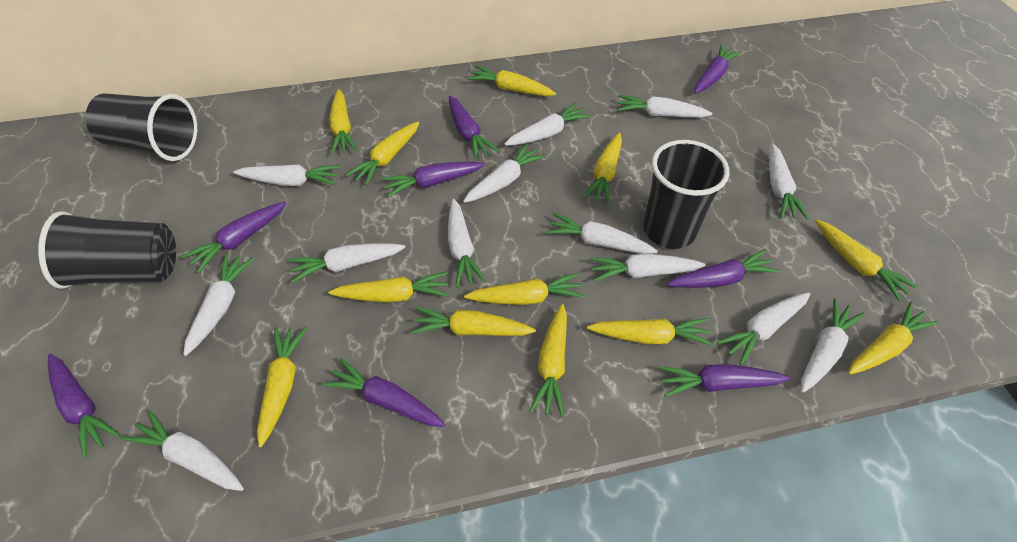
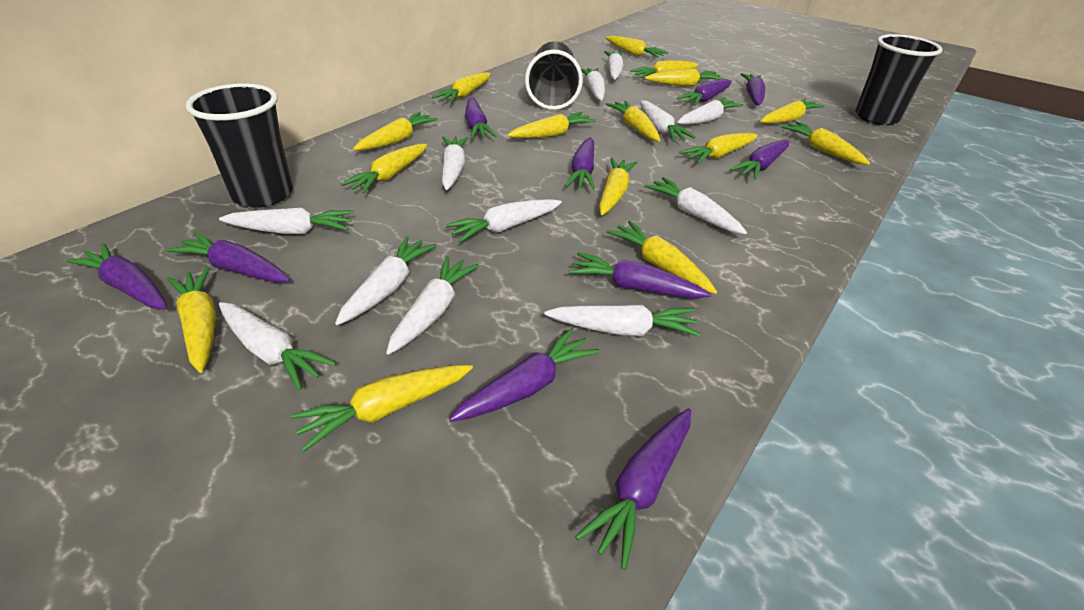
purple carrot: 8 -> 10
white carrot: 13 -> 12
yellow carrot: 12 -> 15

